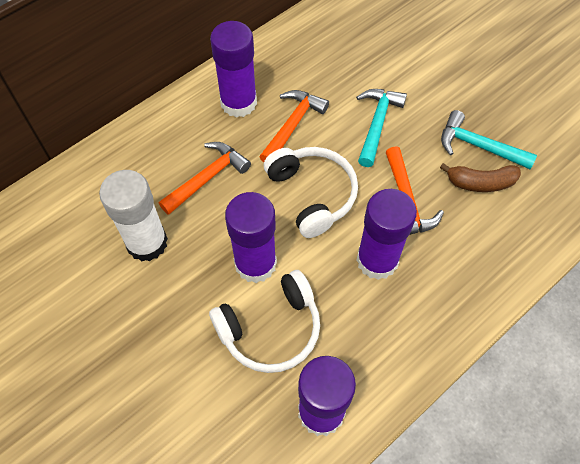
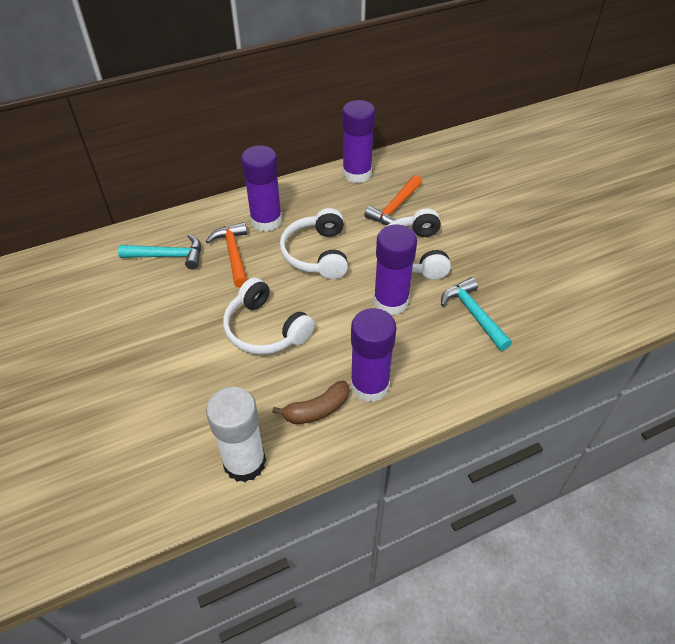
orange hammer: 3 -> 2
white headphones: 2 -> 3

